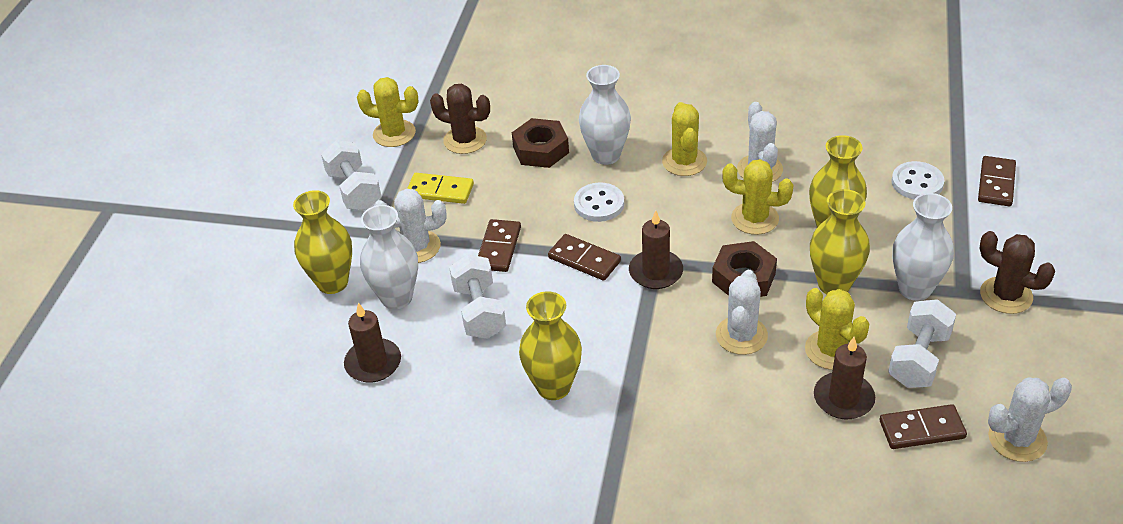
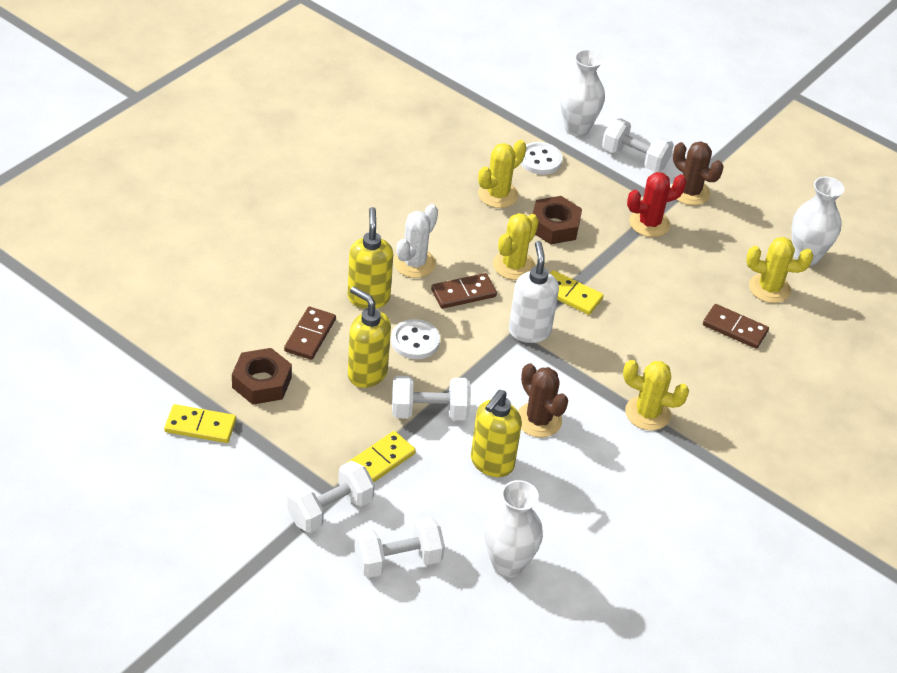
brown candle: 3 -> 0
brown domino: 4 -> 3
red cactus: 0 -> 1
white cactus: 4 -> 1
white dumbbell: 3 -> 4
white soap dispenser: 0 -> 1
yellow domino: 1 -> 3
yellow soap dispenser: 0 -> 3
yellow vase: 4 -> 0

